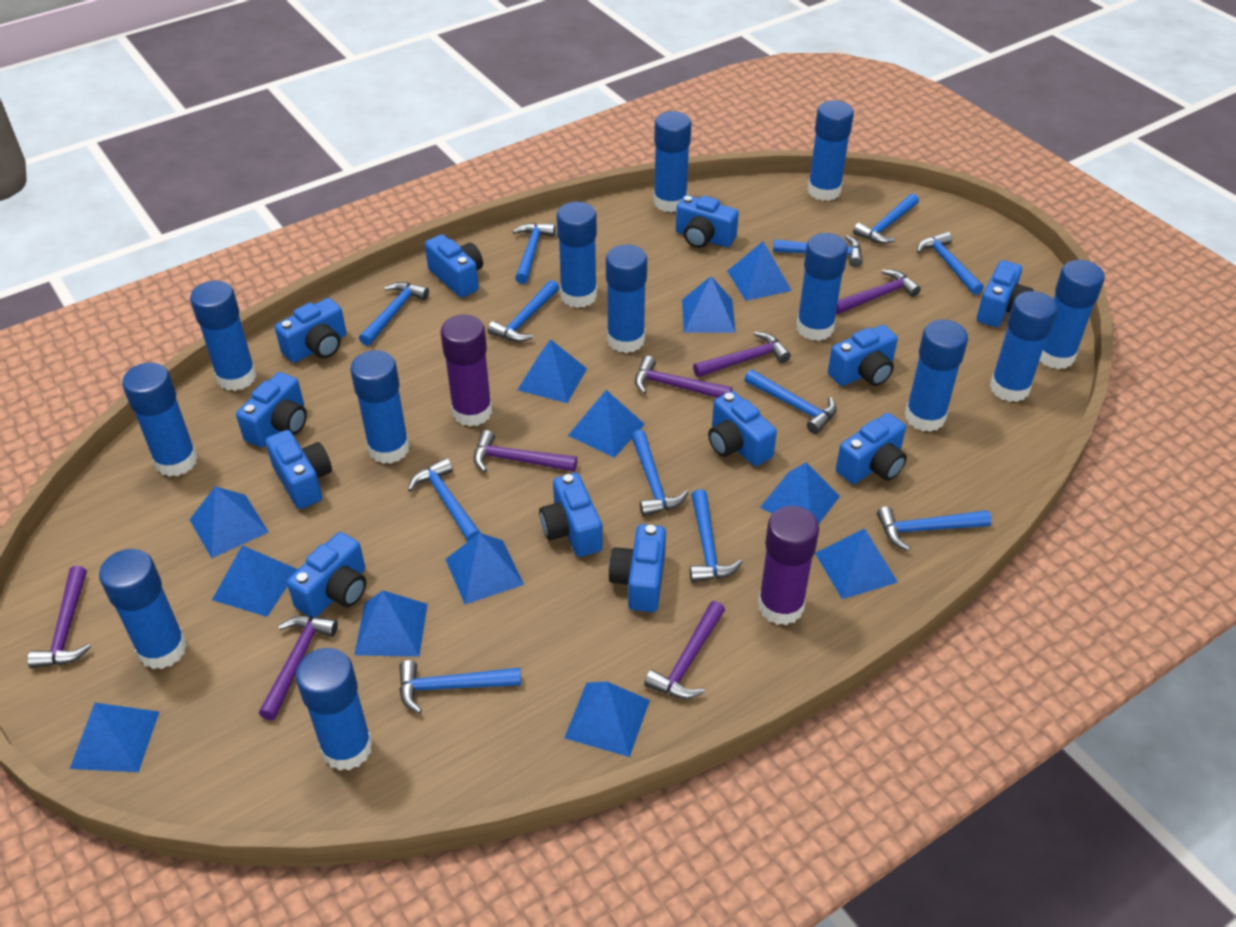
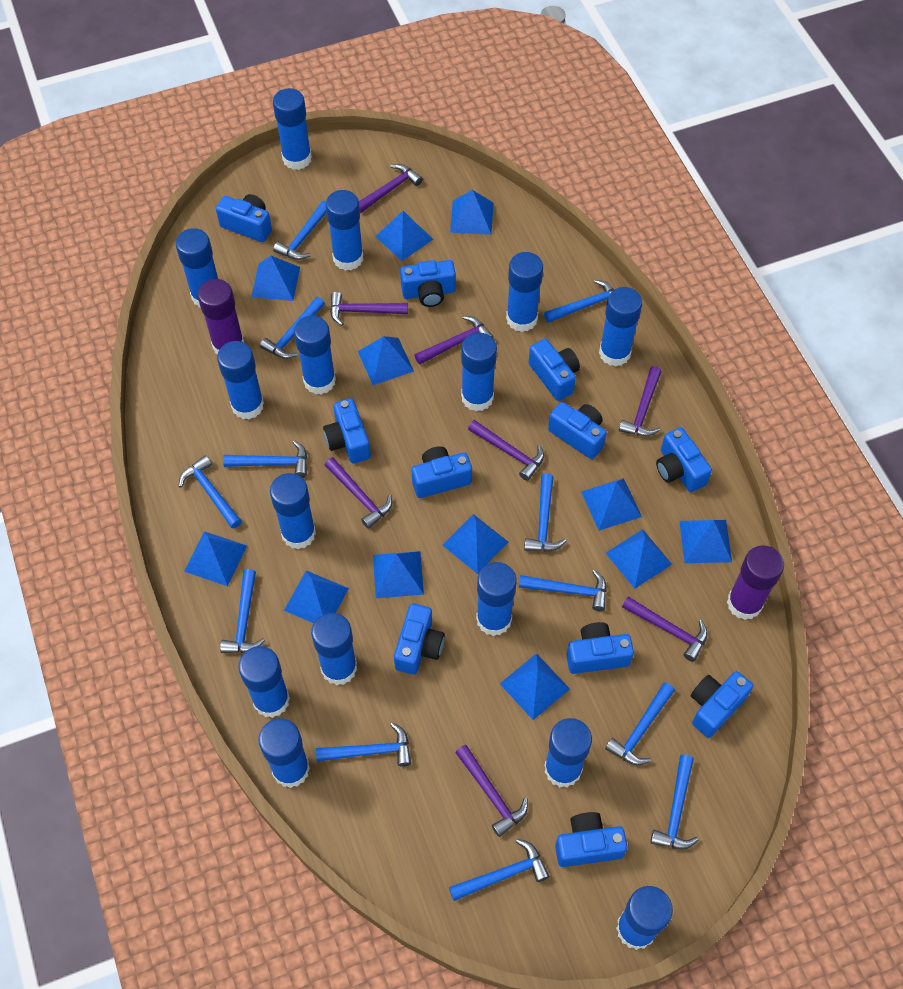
blue camera: 12 -> 11
blue glue stick: 13 -> 15
purple hammer: 7 -> 8

